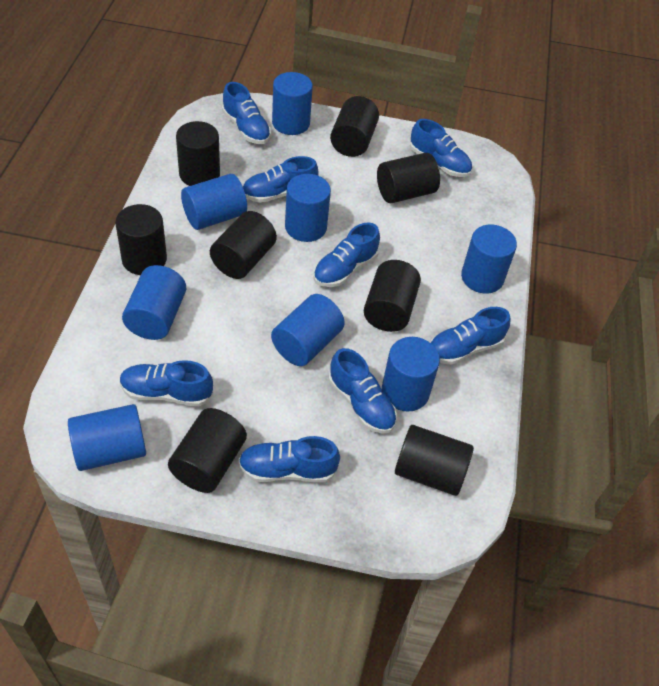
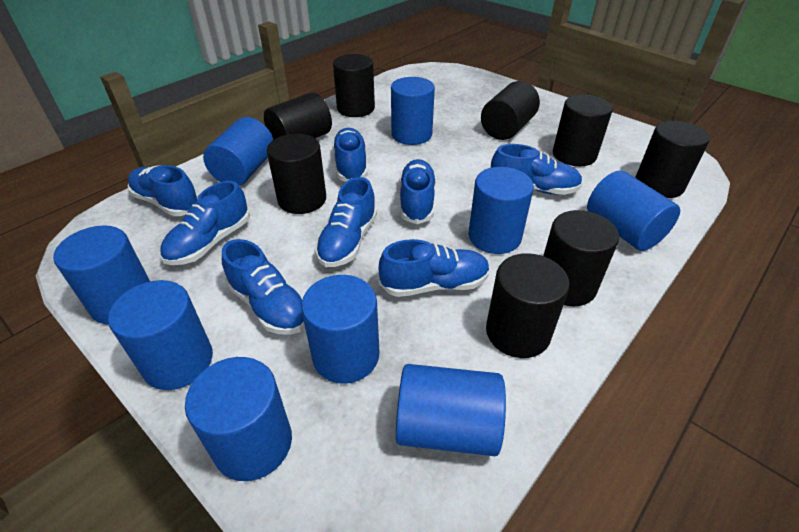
blue cylinder: 8 -> 9

